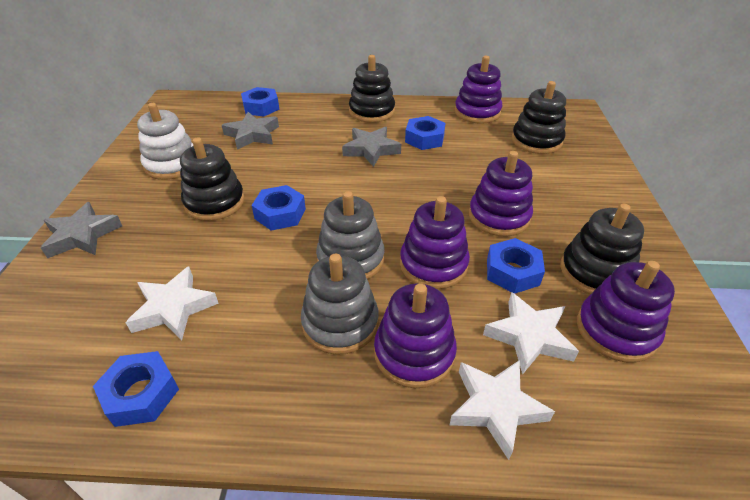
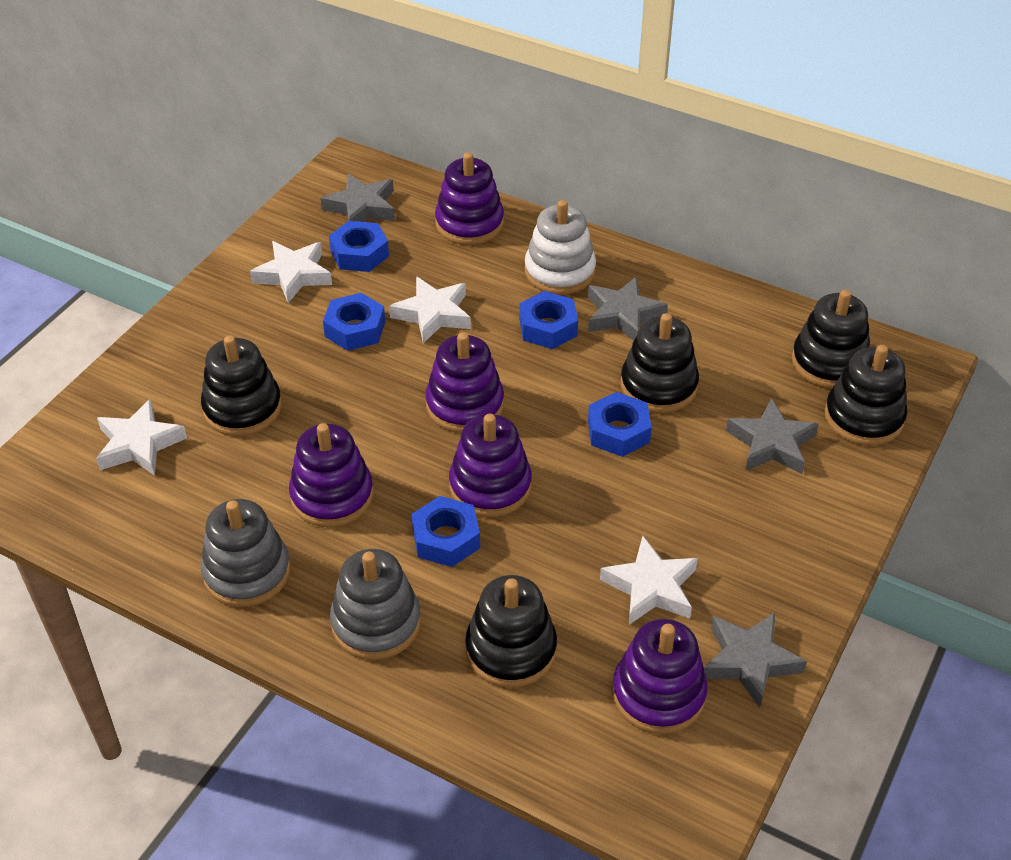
black stacking toy: 4 -> 5
grey star: 3 -> 4
white star: 3 -> 4

